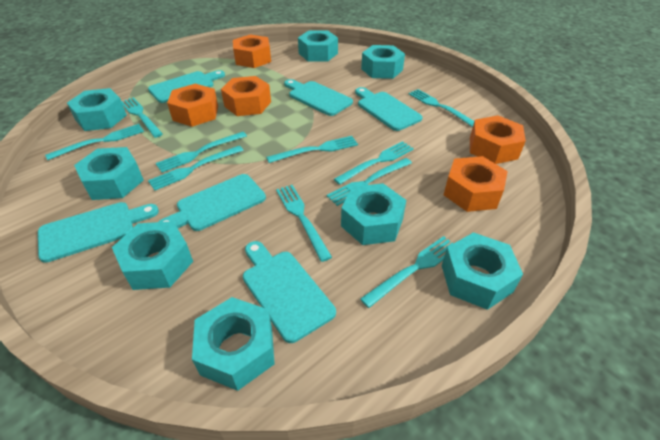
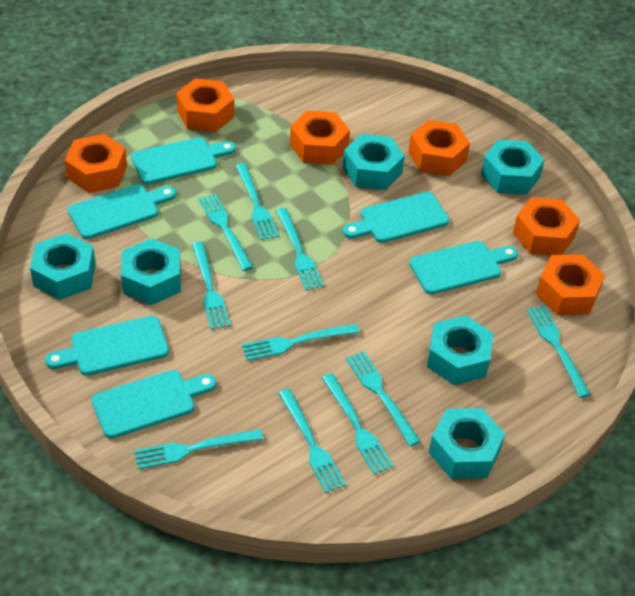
orange nut: 5 -> 6
turquoise nut: 8 -> 6

